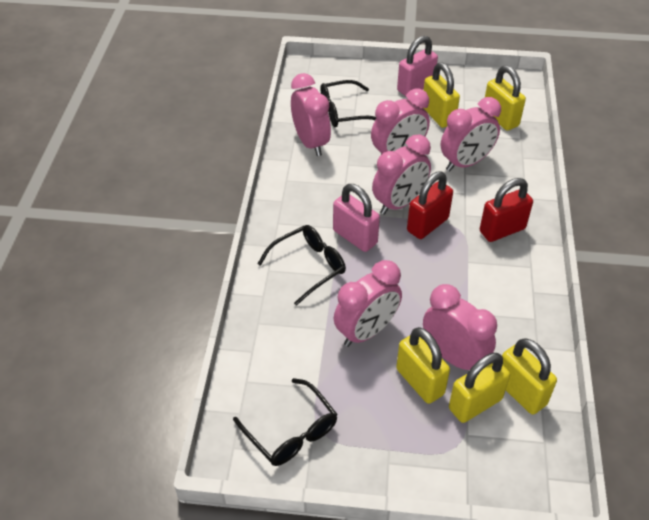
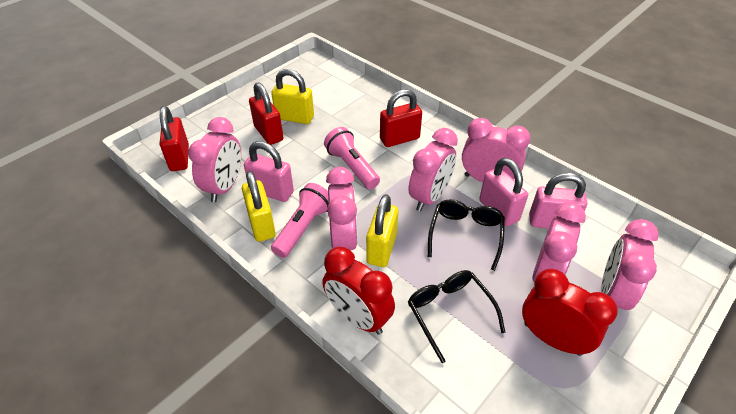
black glasses: 3 -> 2
pink flashlight: 0 -> 2
pink padlock: 2 -> 3
red clock: 0 -> 2
red padlock: 2 -> 3
yellow padlock: 5 -> 3

